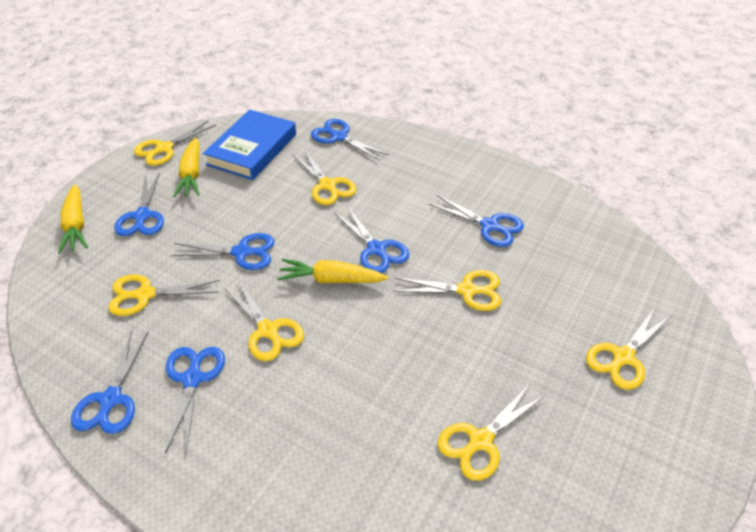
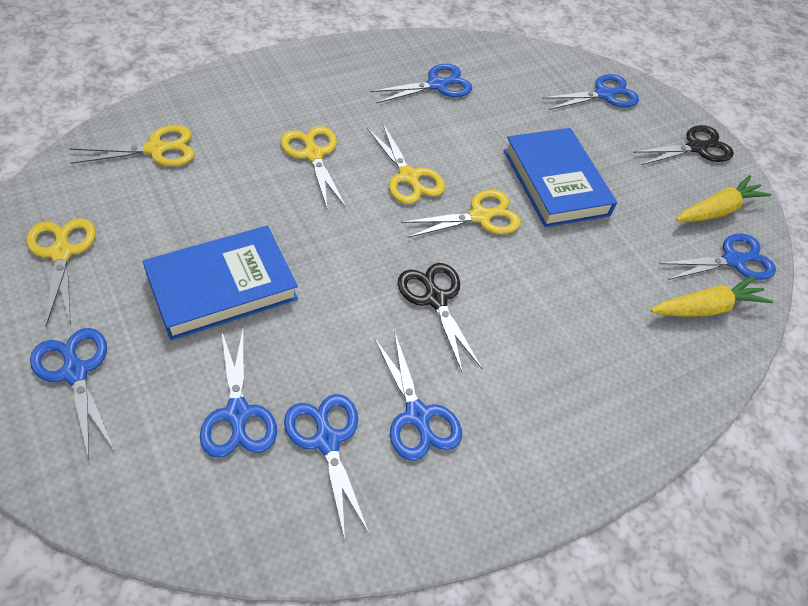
black scissors: 0 -> 2
blue book: 1 -> 2
yellow carrot: 3 -> 2
yellow scissors: 7 -> 5

